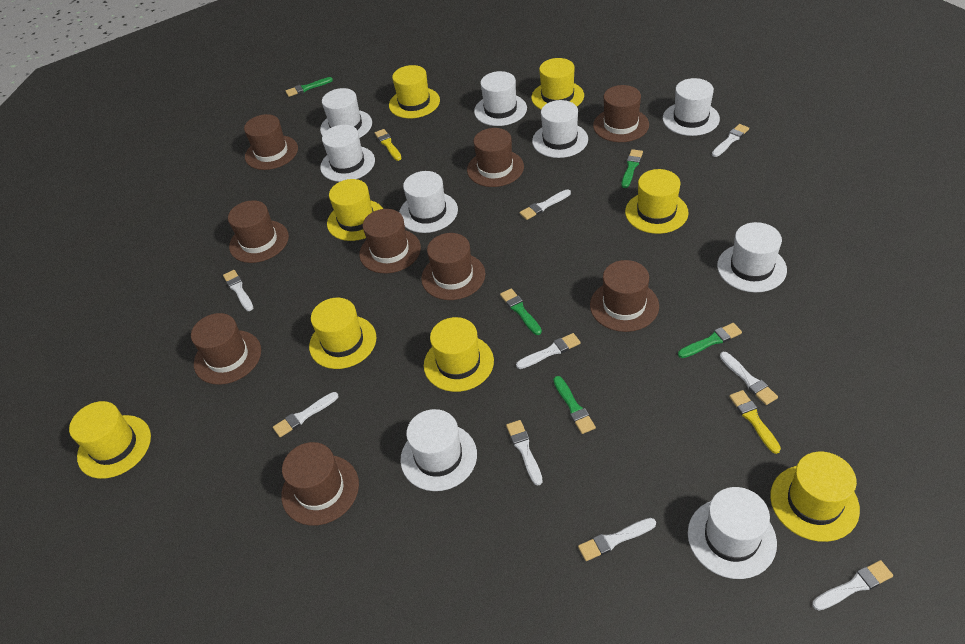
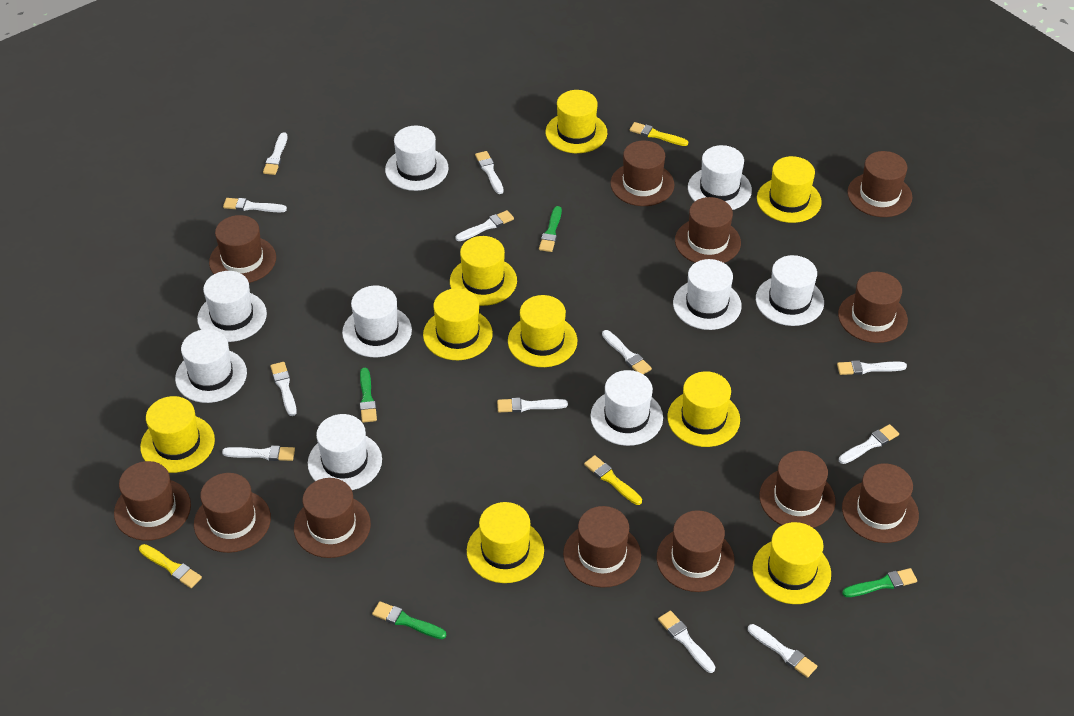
brown hat: 9 -> 12
green brush: 5 -> 4
white brush: 9 -> 12
yellow brush: 2 -> 3
yellow hat: 8 -> 9

